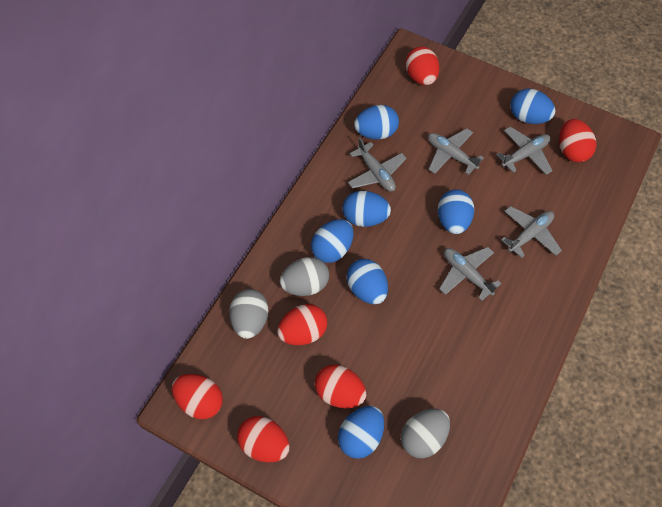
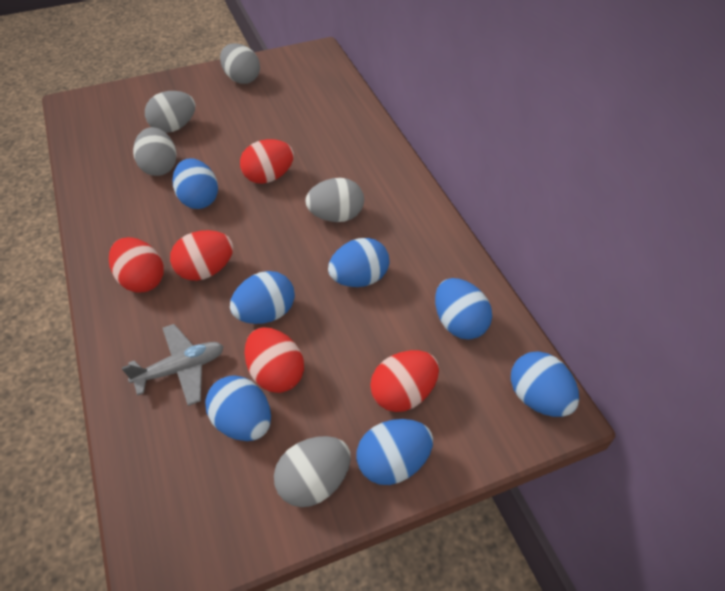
grey egg: 3 -> 5
grey plane: 5 -> 1
red egg: 6 -> 5

